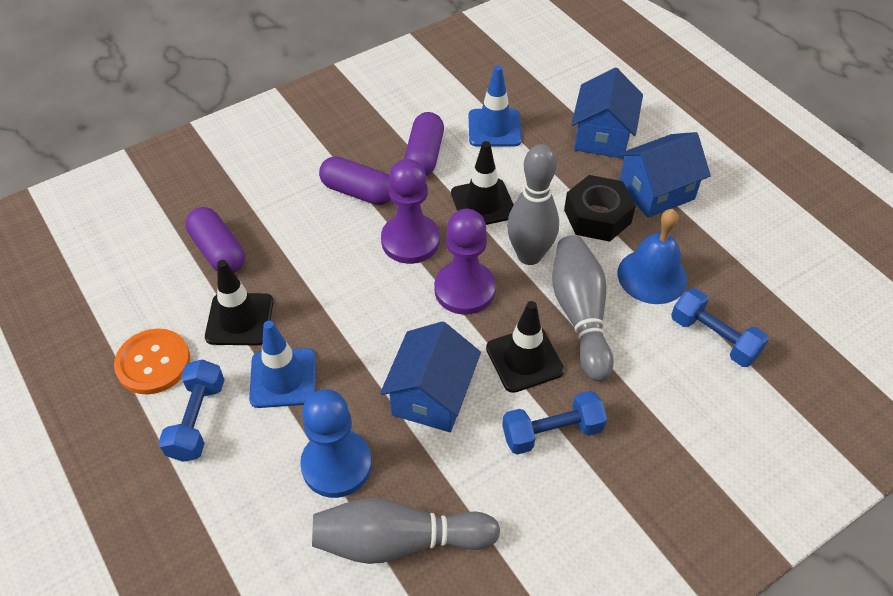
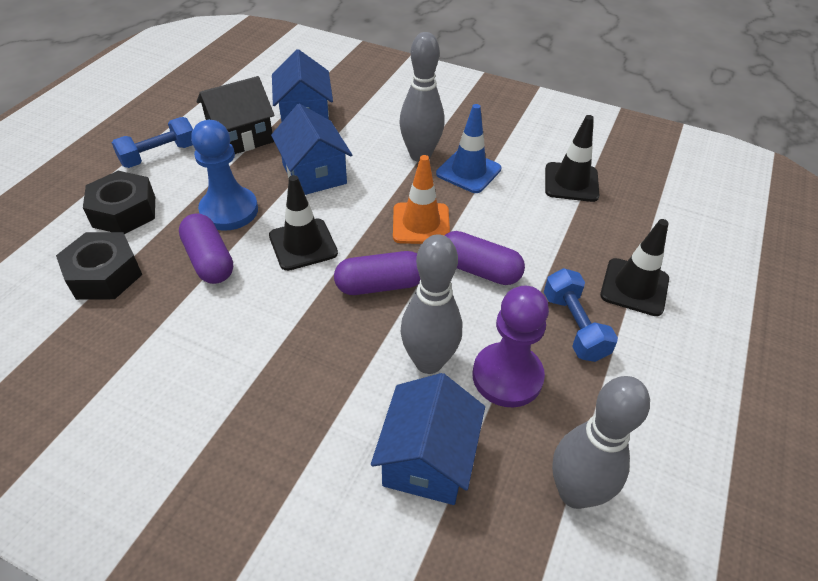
black house: 0 -> 1
black nut: 1 -> 2
blue bell: 1 -> 0
blue dumbbell: 3 -> 2
blue traffic cone: 2 -> 1
orange button: 1 -> 0
orange traffic cone: 0 -> 1
purple pawn: 2 -> 1

